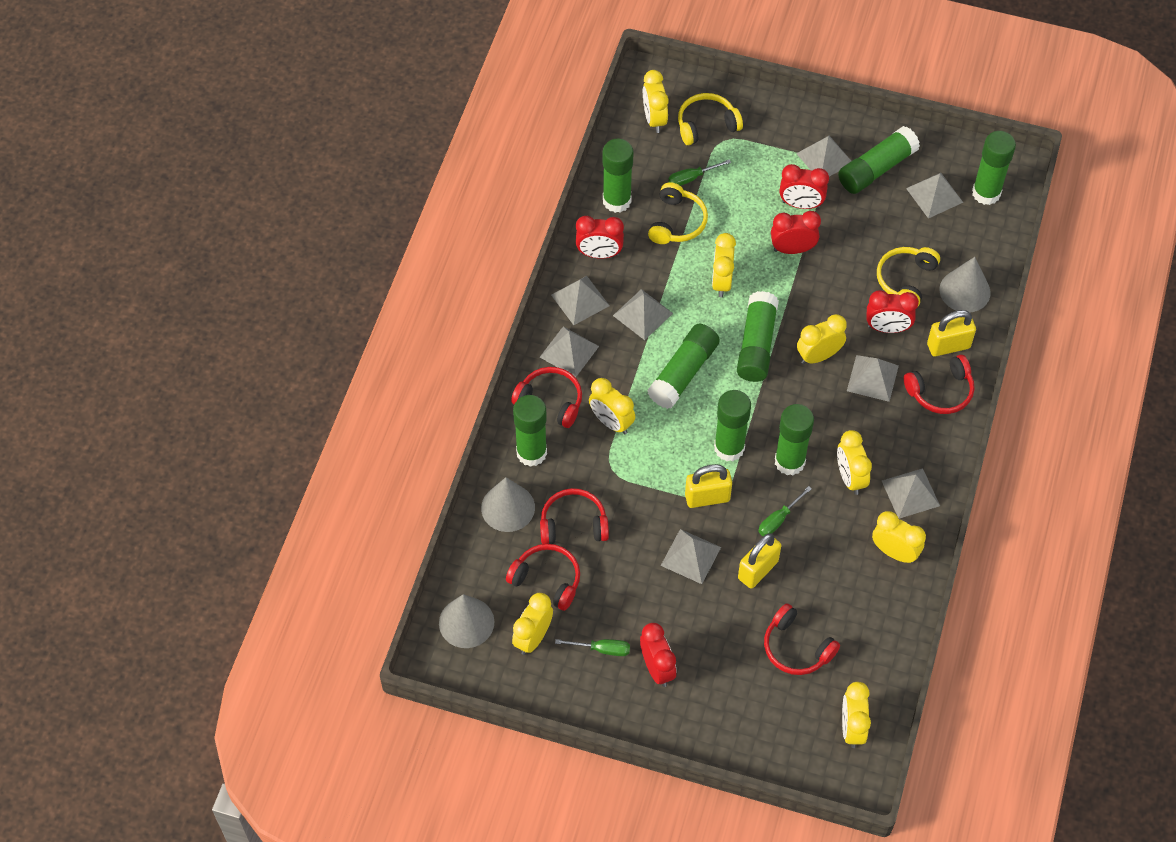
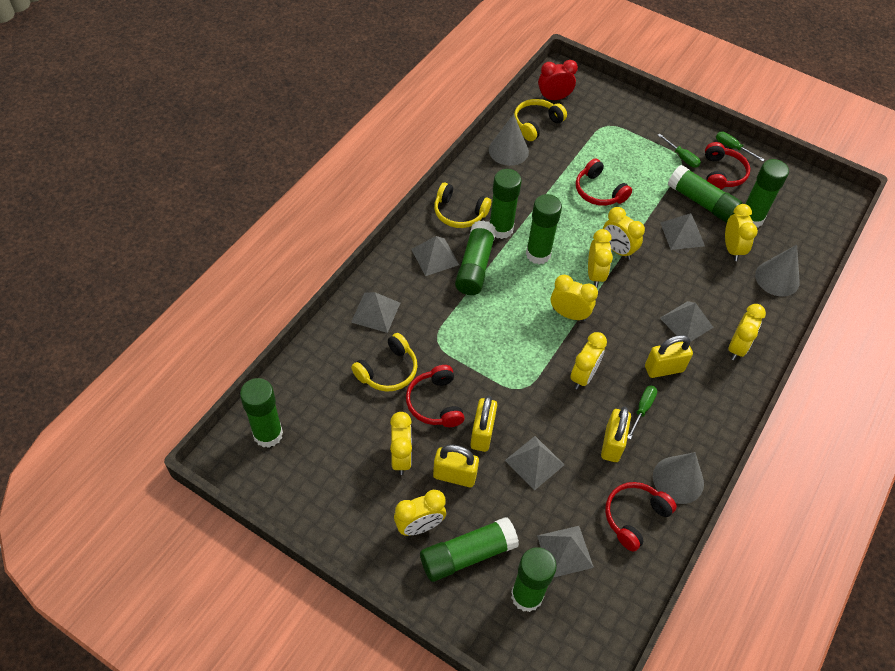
grey pyramid: 8 -> 6
red clock: 5 -> 1
red headphones: 5 -> 4
yellow padlock: 3 -> 4

